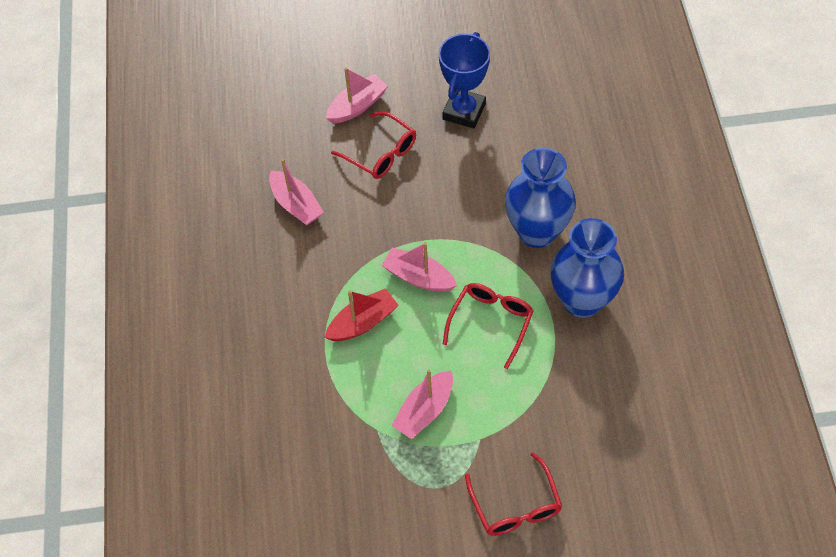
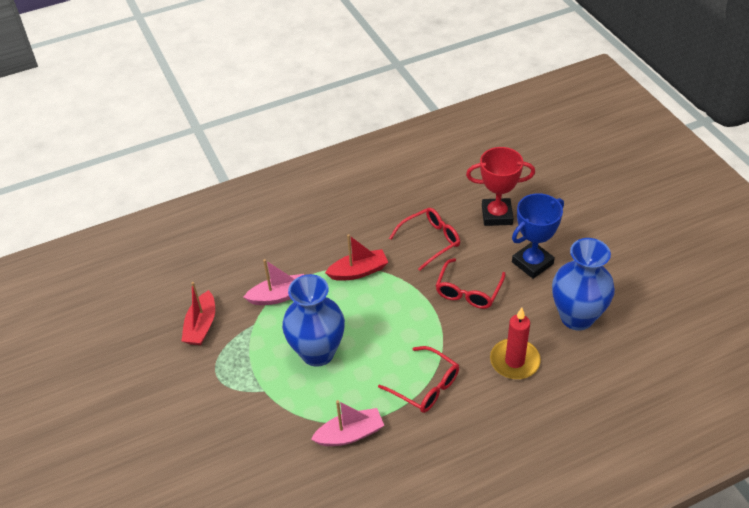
pink boat: 4 -> 2
red boat: 1 -> 2
red candle: 0 -> 1
red trophy: 0 -> 1

